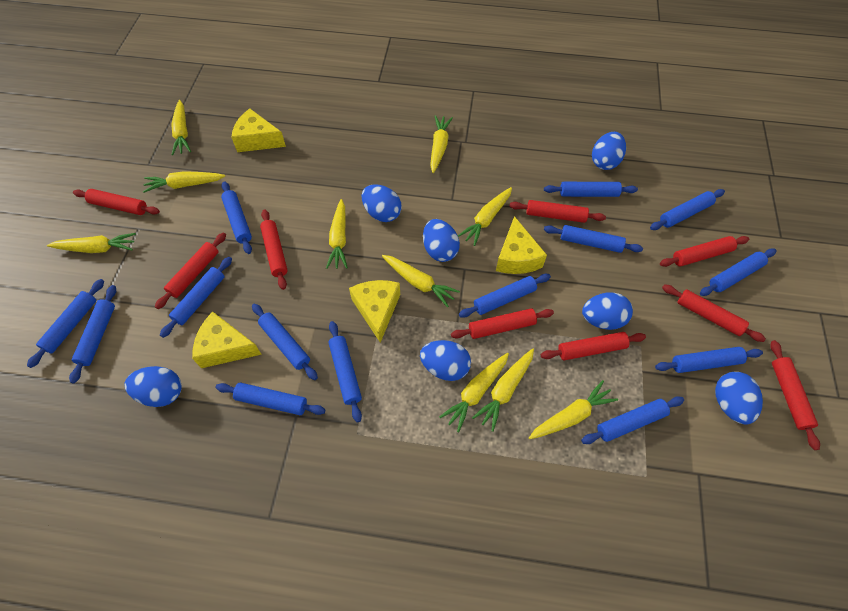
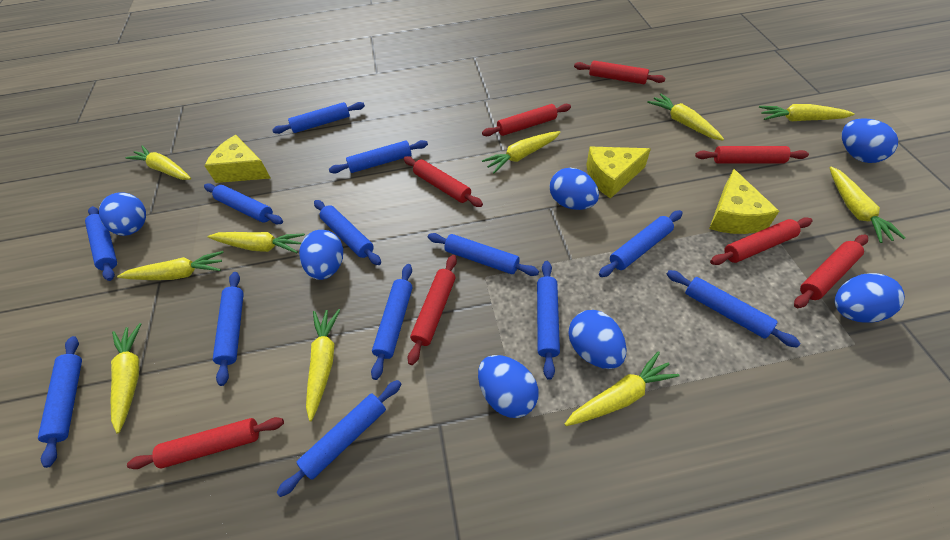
blue rolling pin: 14 -> 13
red rolling pin: 9 -> 8
yellow cheese: 4 -> 3

